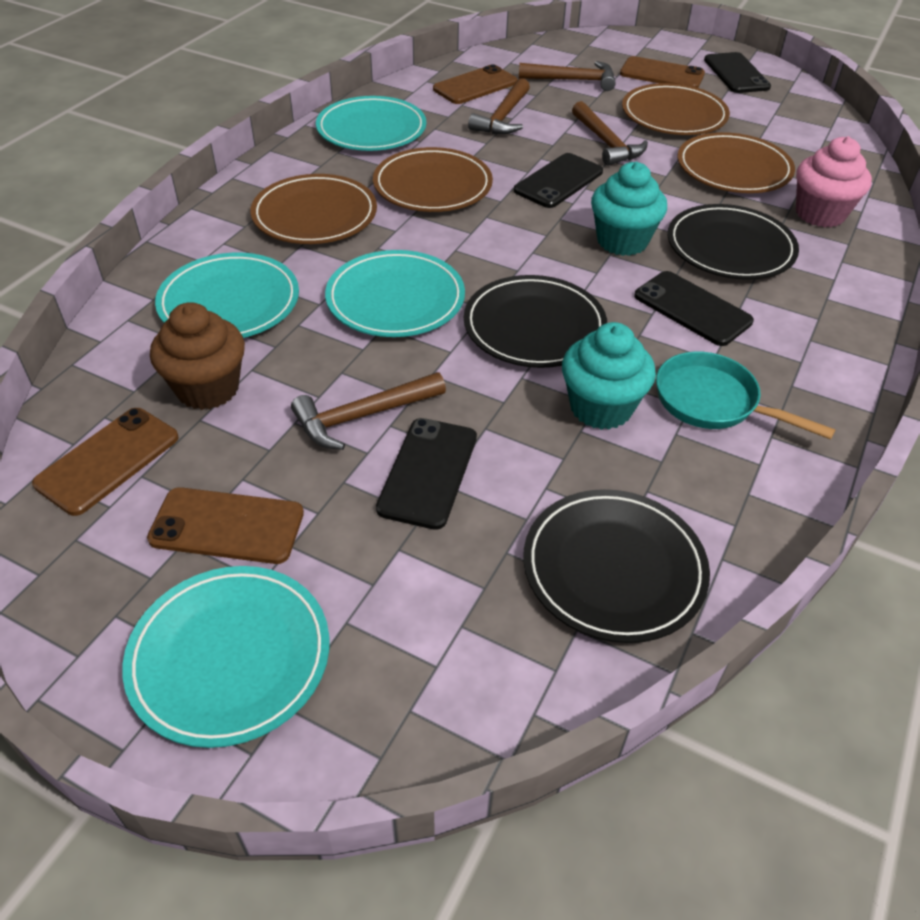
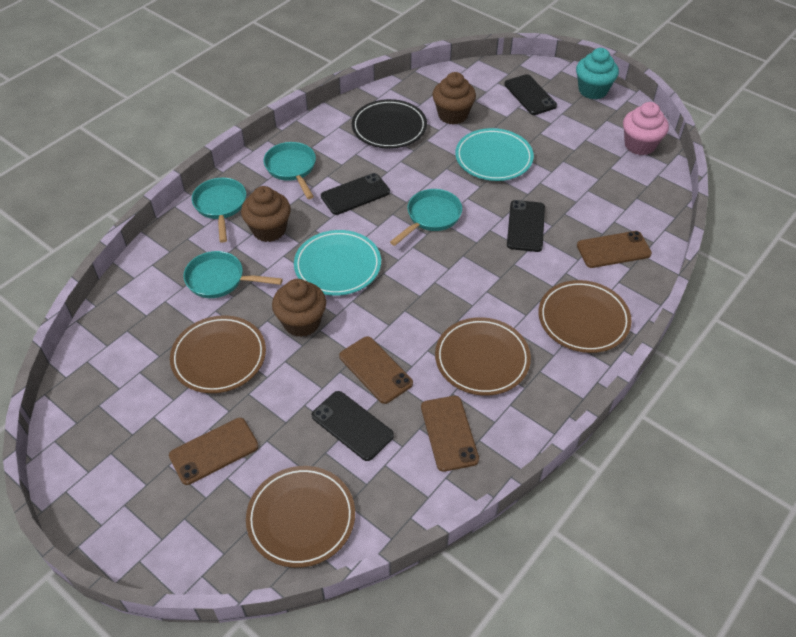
black plate: 3 -> 1
brown cupcake: 1 -> 3
brown hammer: 4 -> 0
turquoise cupcake: 2 -> 1
turquoise pan: 1 -> 4
turquoise plate: 4 -> 2

